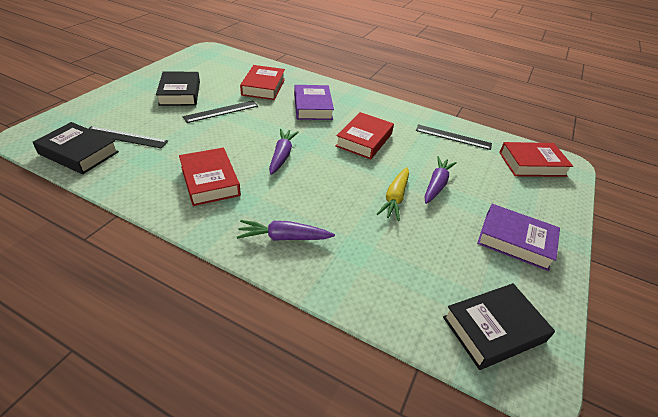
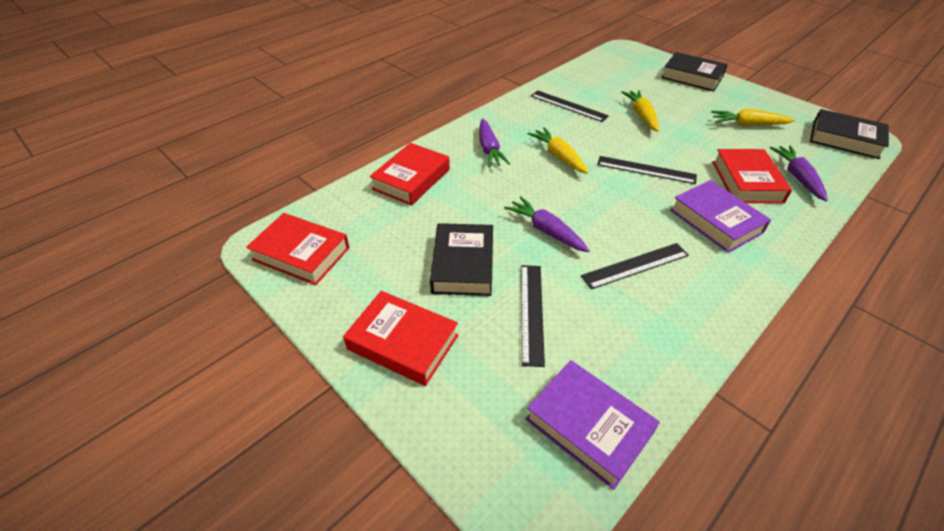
black ruler: 3 -> 4
yellow carrot: 1 -> 3

